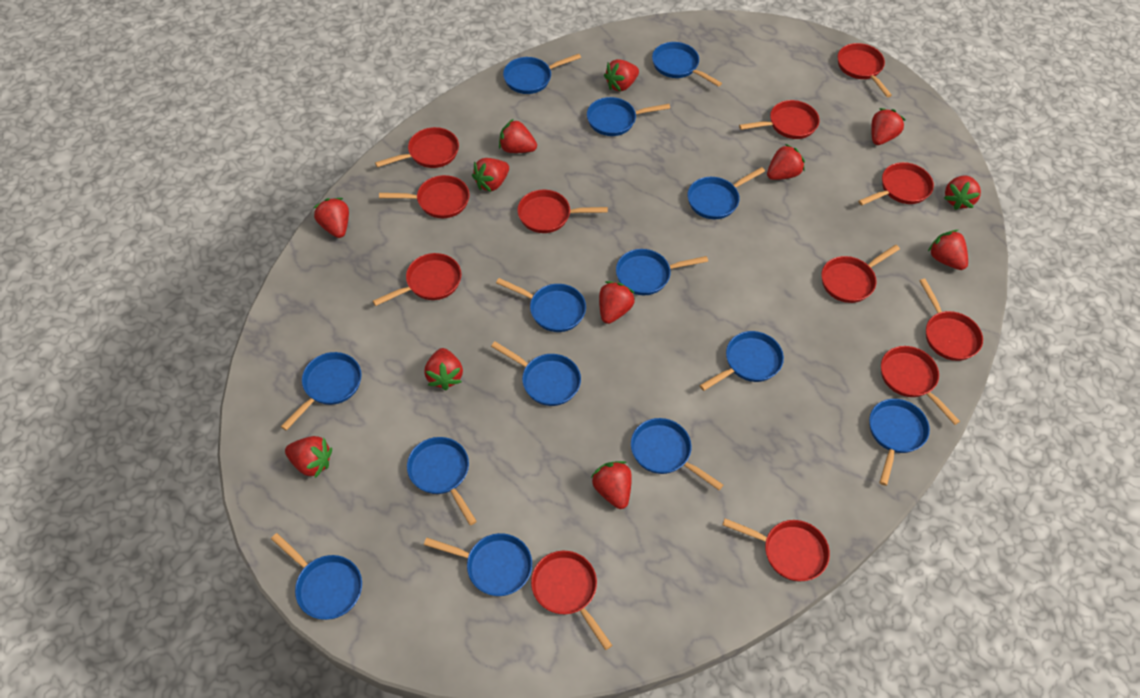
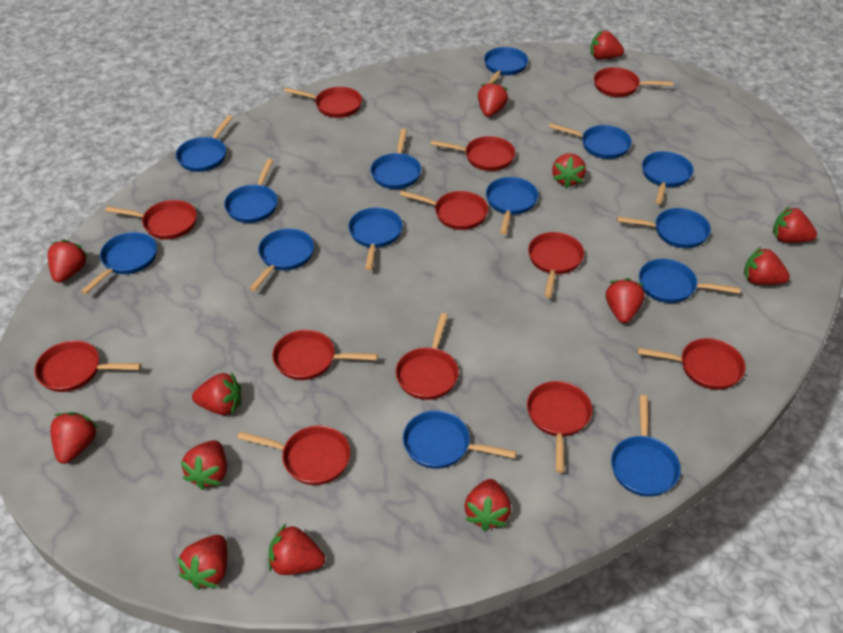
red strawberry: 12 -> 13

